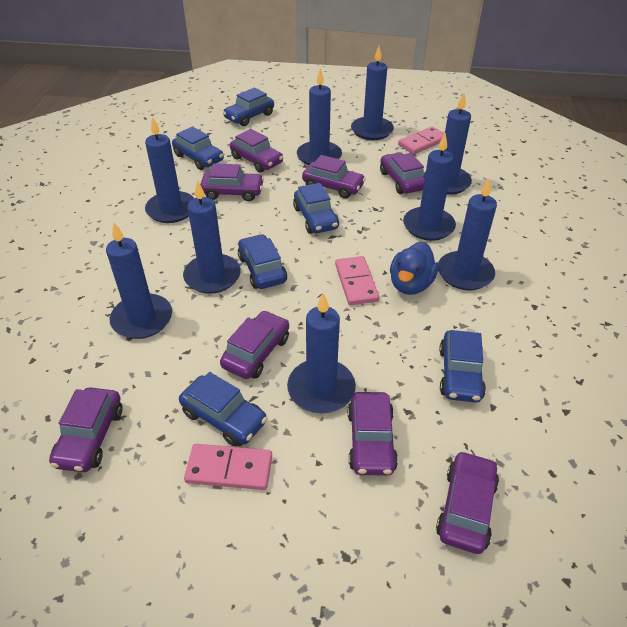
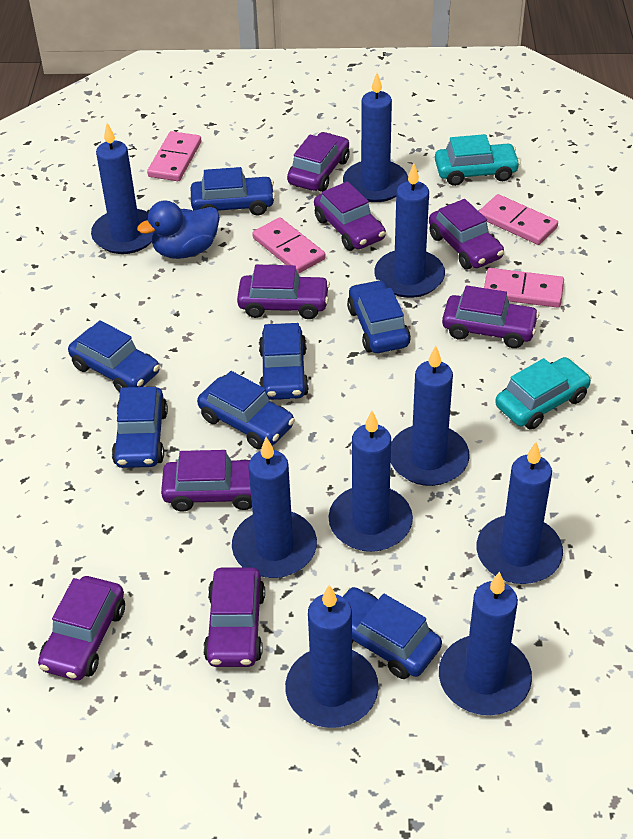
blue car: 6 -> 7
pink domino: 3 -> 4
turquoise car: 0 -> 2

